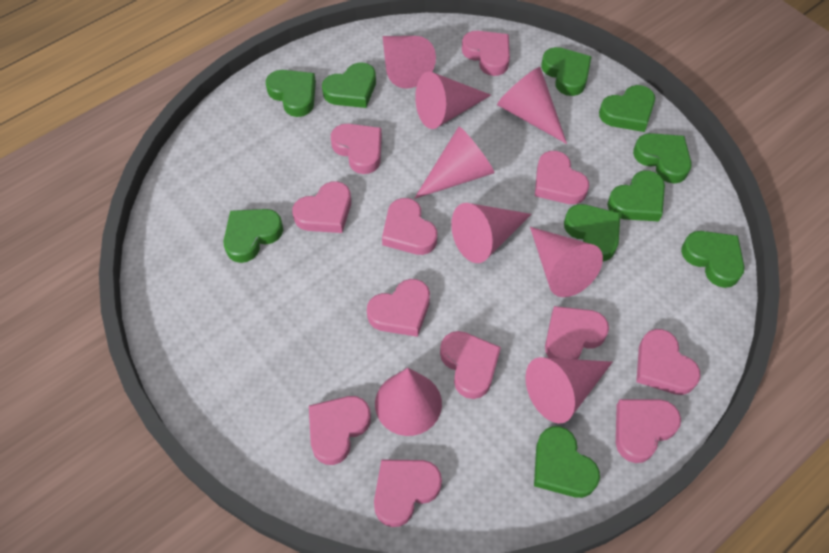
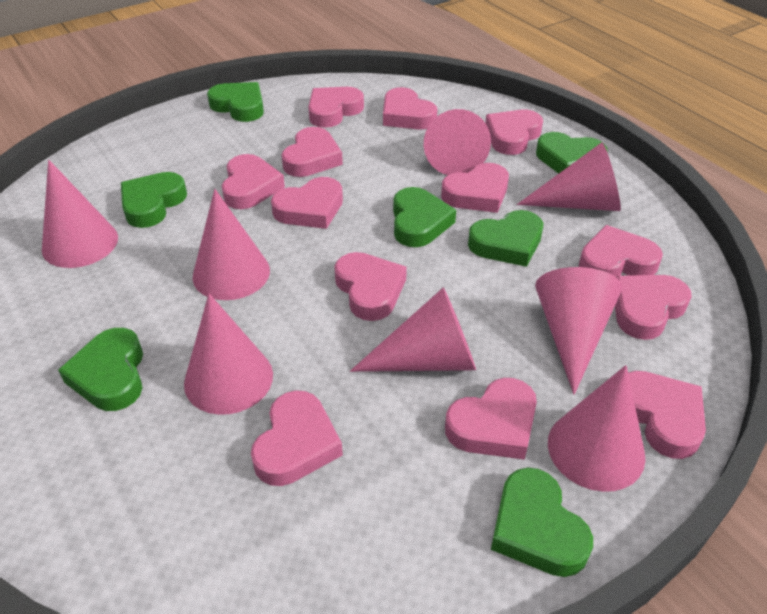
green heart: 10 -> 7
pink heart: 12 -> 13

